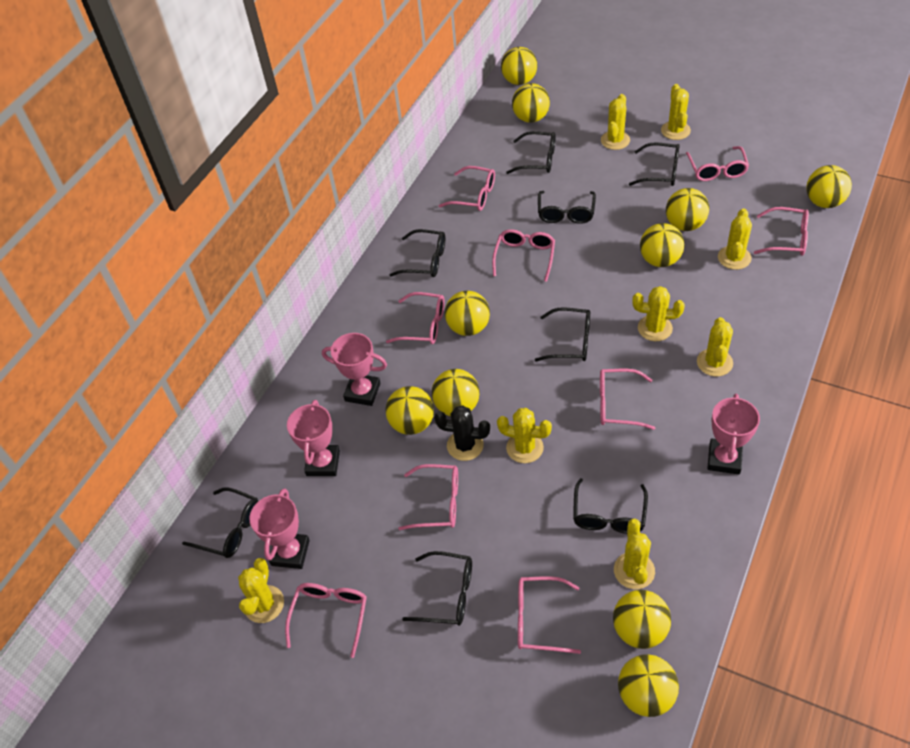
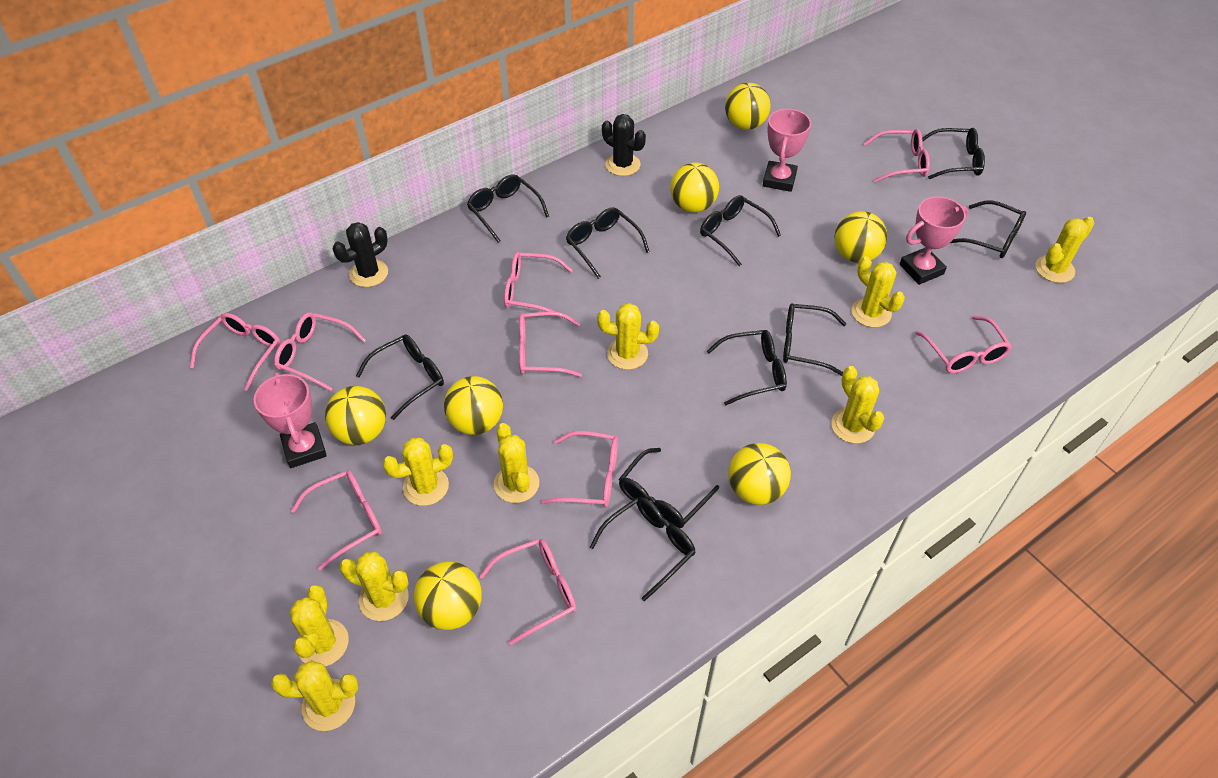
black cactus: 1 -> 2
black glasses: 8 -> 10
pink trophy: 4 -> 3
yellow ball: 10 -> 7
yellow cactus: 8 -> 9

